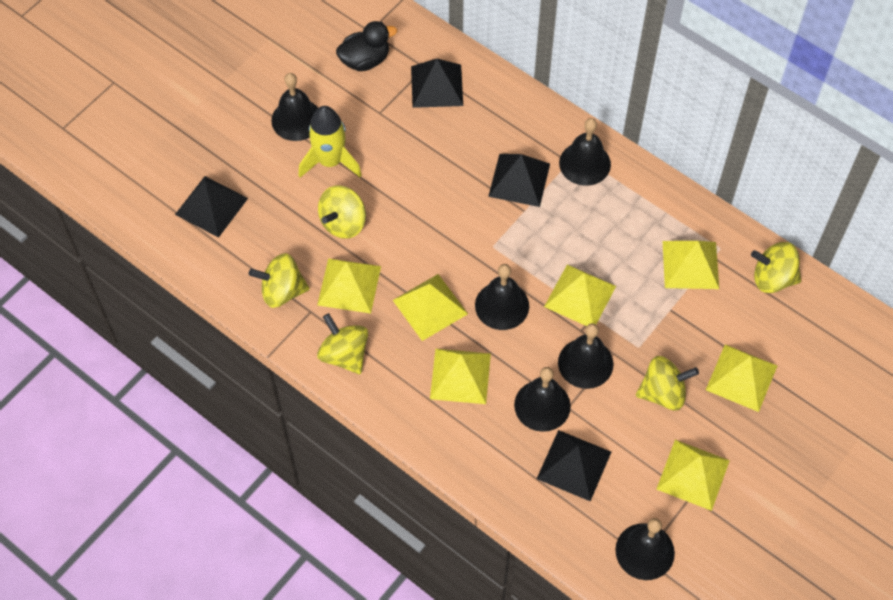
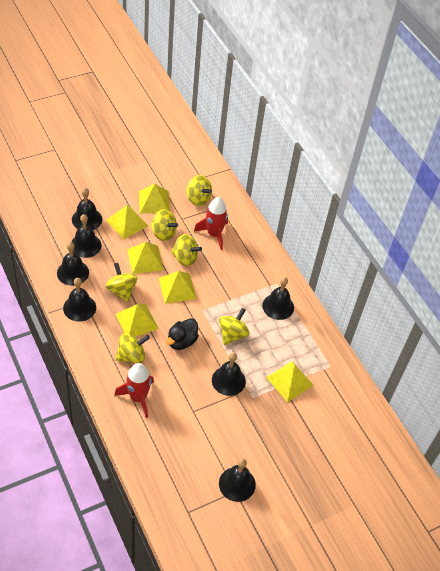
black bell: 6 -> 7
black pyramid: 4 -> 0
red rocket: 0 -> 2
yellow pyramid: 7 -> 6
yellow rocket: 1 -> 0
yellow spinning top: 5 -> 6

